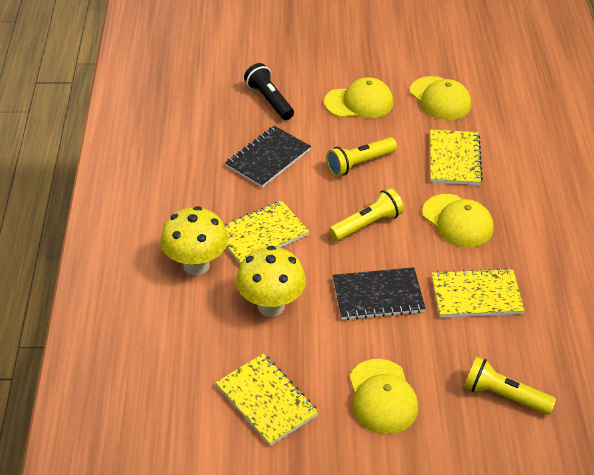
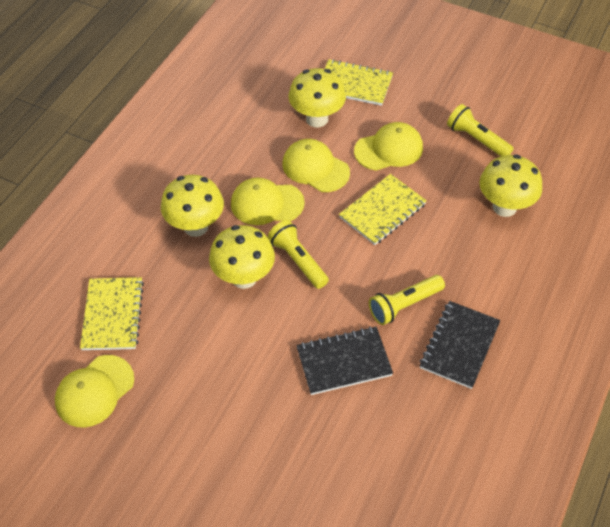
black flashlight: 1 -> 0
yellow mushroom: 2 -> 4
yellow notebook: 4 -> 3

